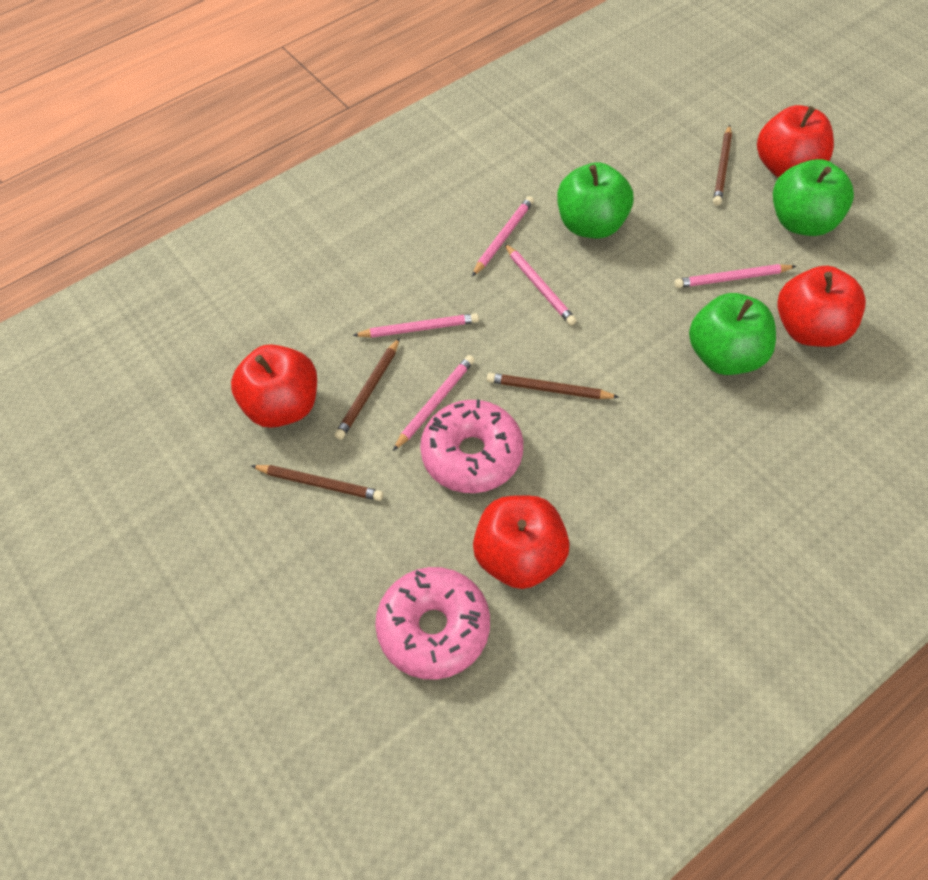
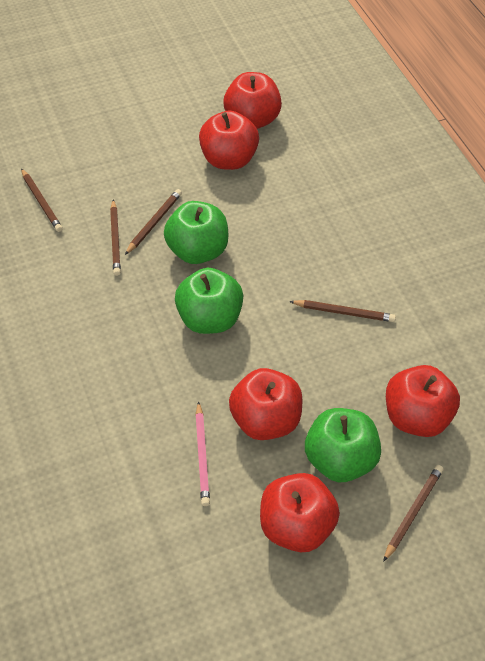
brown pencil: 4 -> 5
pink donut: 2 -> 0
pink pencil: 5 -> 1
red apple: 4 -> 5

